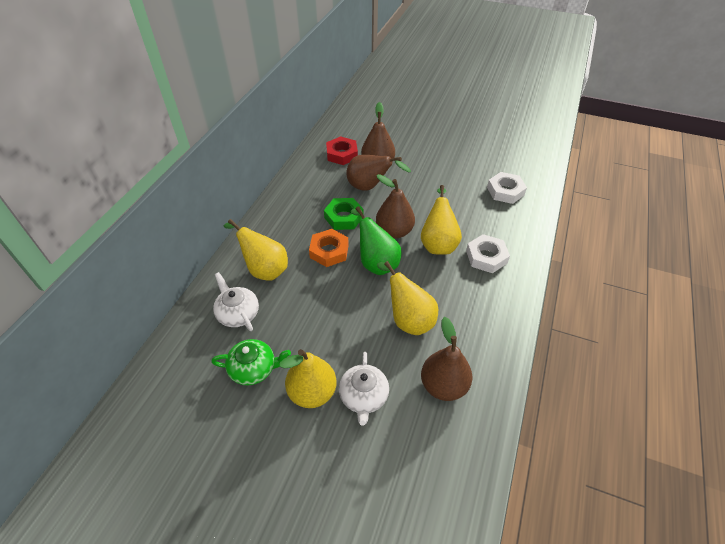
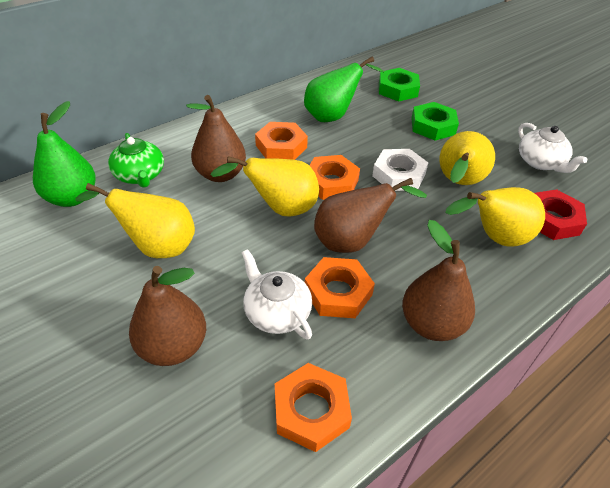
green nut: 1 -> 2
green pear: 1 -> 2
orange nut: 1 -> 4
white nut: 2 -> 1

